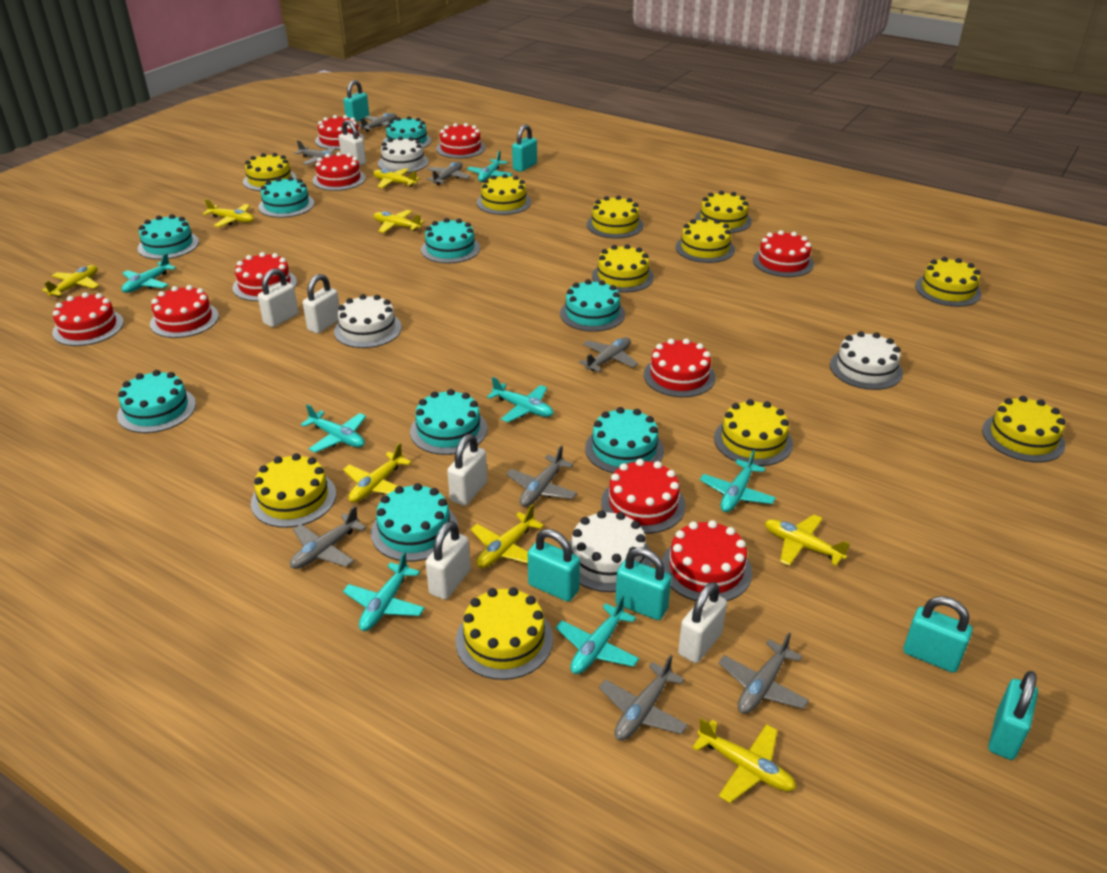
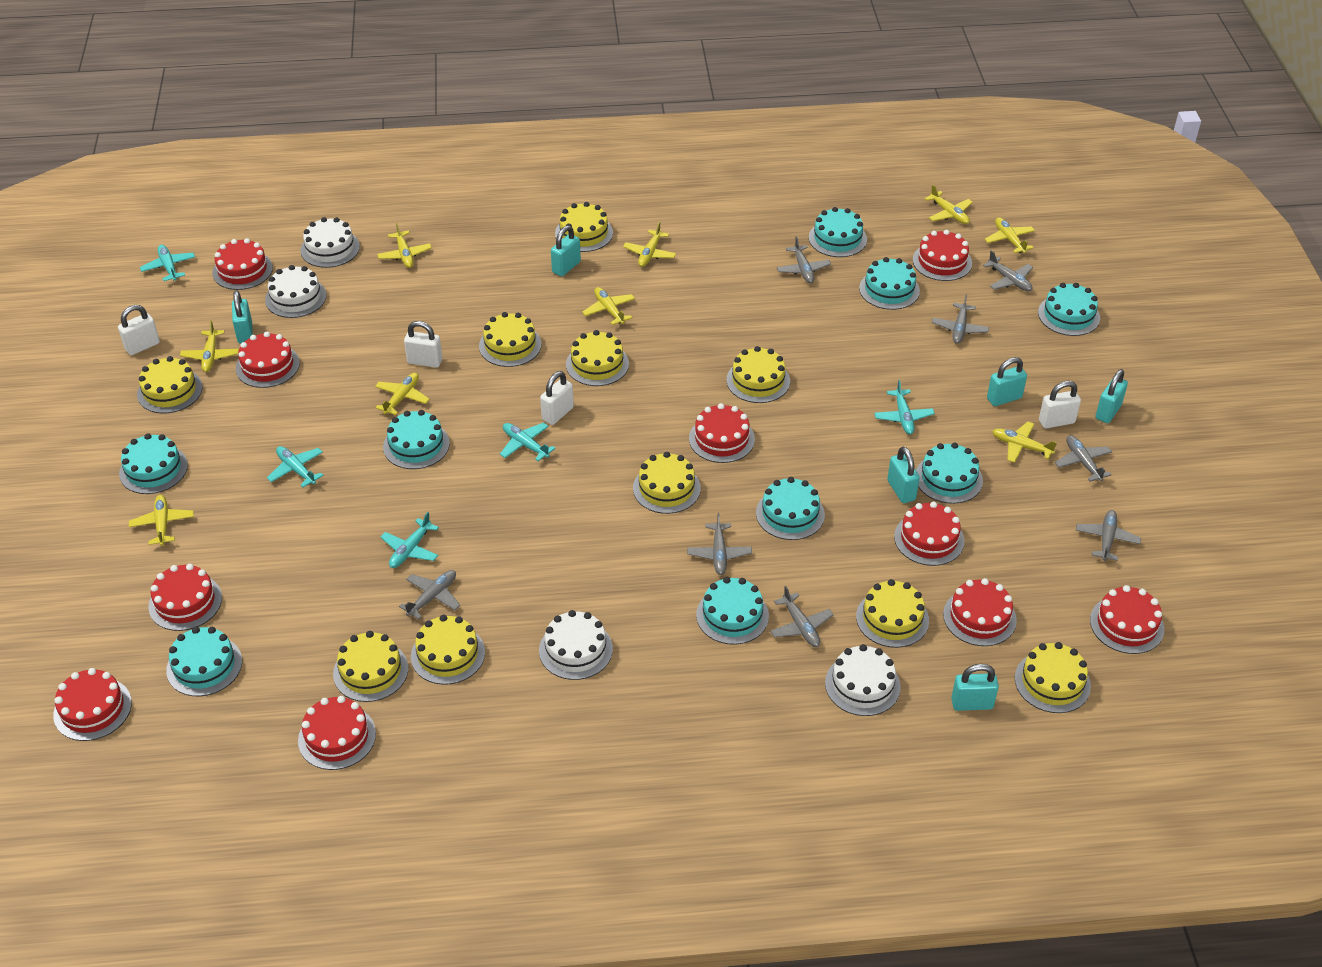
turquoise plane: 7 -> 5
white padlock: 6 -> 4
yellow cake: 11 -> 10
yellow plane: 8 -> 9

